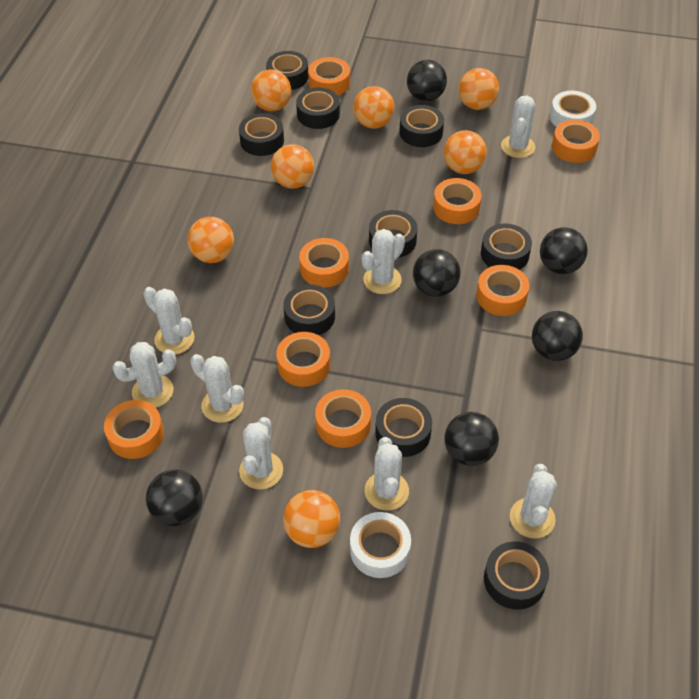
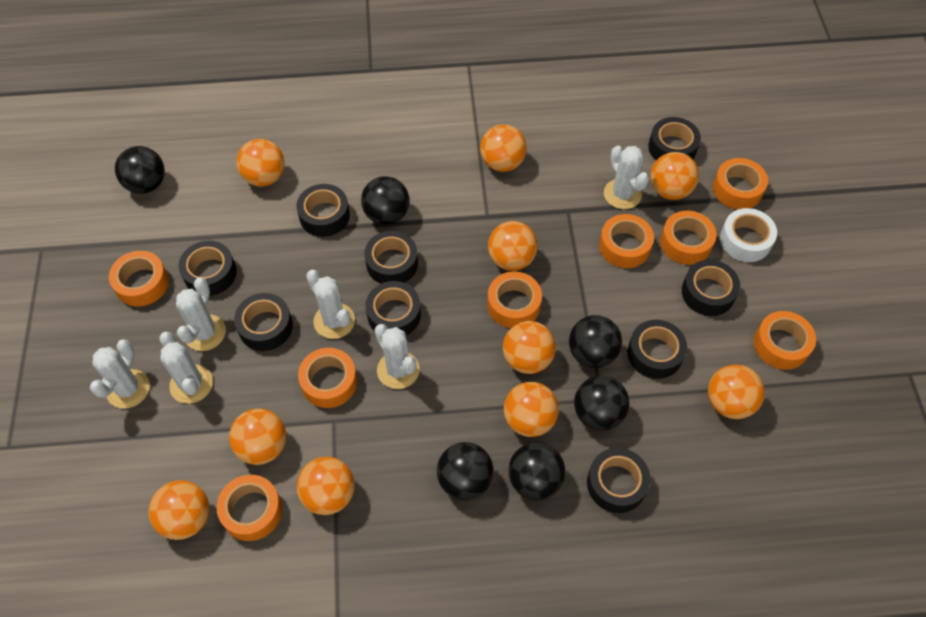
orange ball: 7 -> 10
white cactus: 8 -> 6
white tape: 2 -> 1

